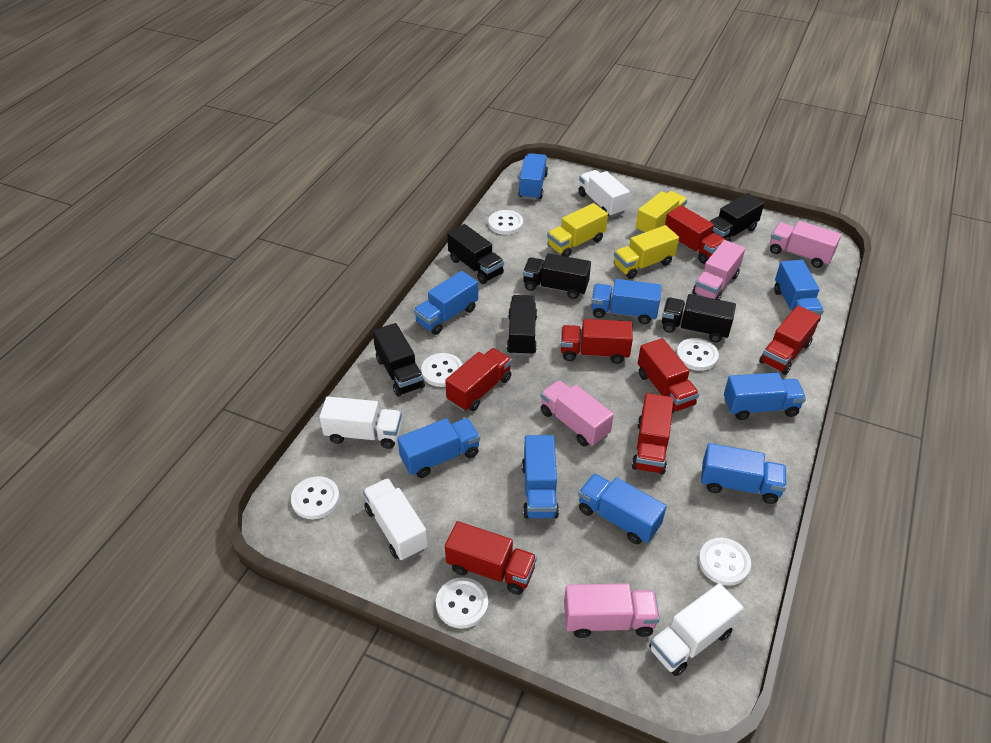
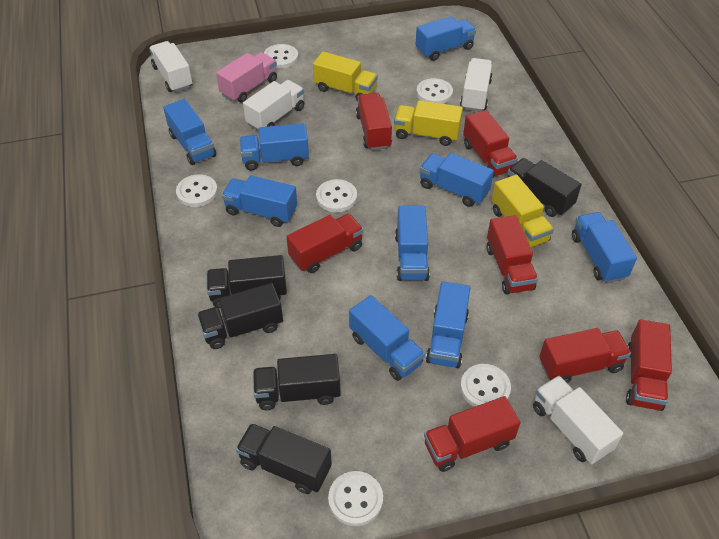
black truck: 6 -> 5
pink truck: 4 -> 1

